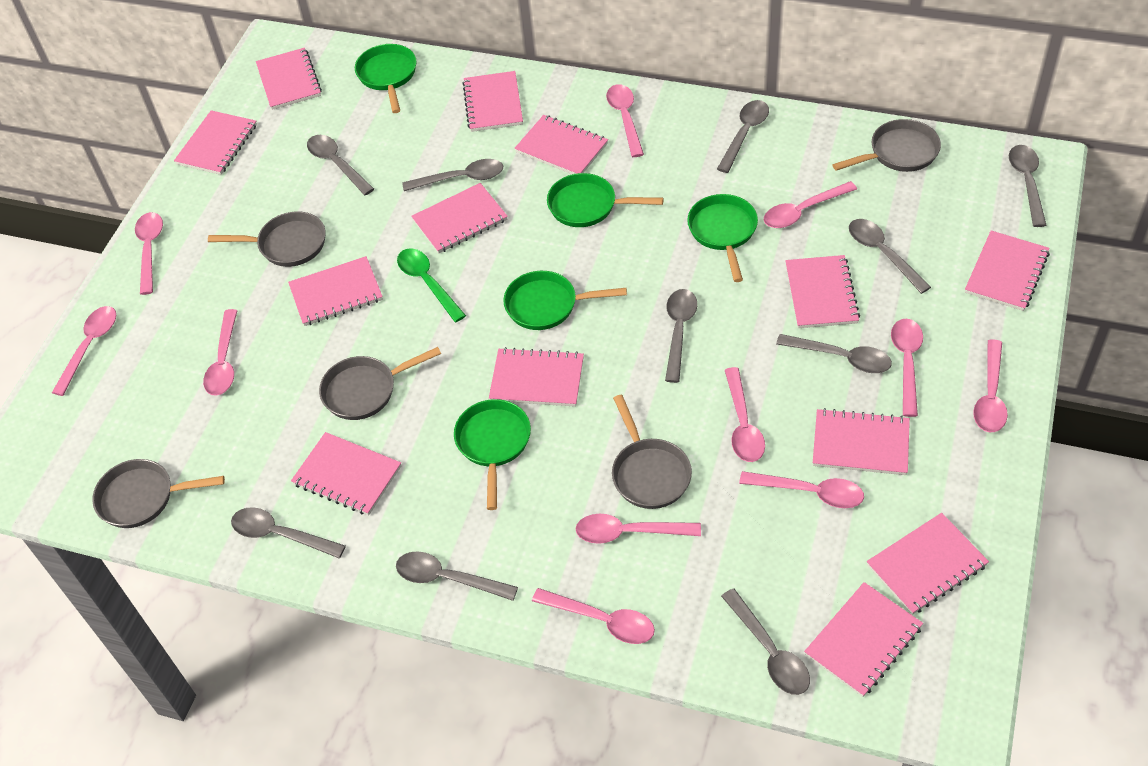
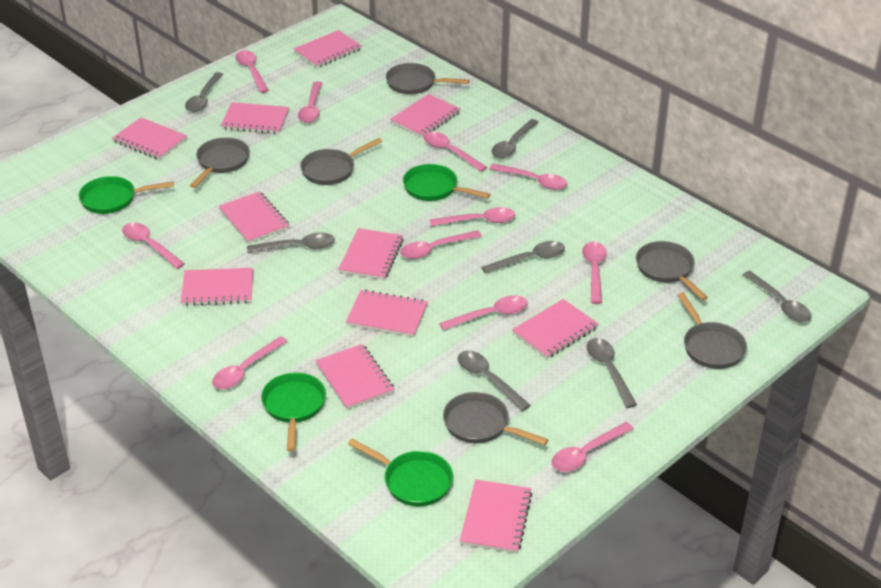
green pan: 5 -> 4
green spoon: 1 -> 0
grey pan: 5 -> 6
grey spoon: 10 -> 7
pink notebook: 13 -> 11

